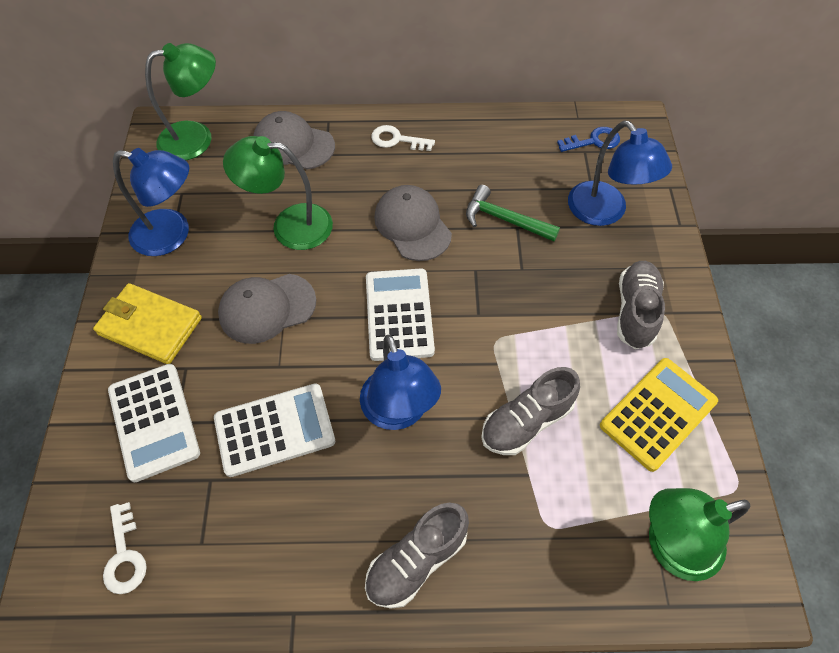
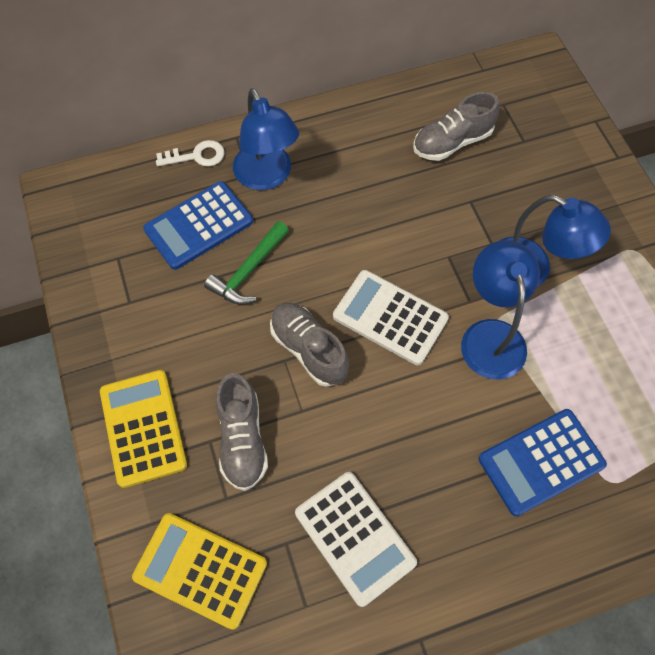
blue calculator: 0 -> 2
blue key: 1 -> 0
green lamp: 3 -> 0
grey cap: 3 -> 0
white calculator: 3 -> 2
white key: 2 -> 1
yellow calculator: 1 -> 2
yellow wallet: 1 -> 0

